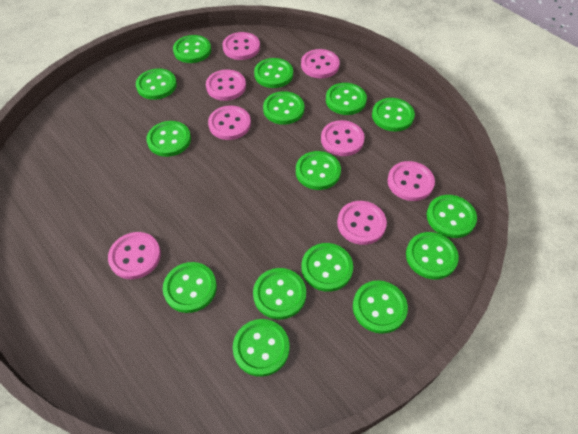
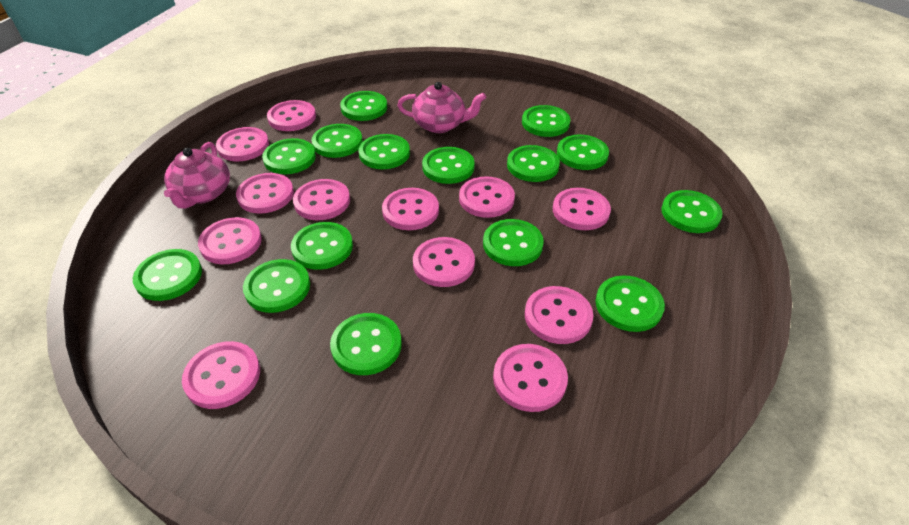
pink button: 8 -> 12
pink teapot: 0 -> 2

